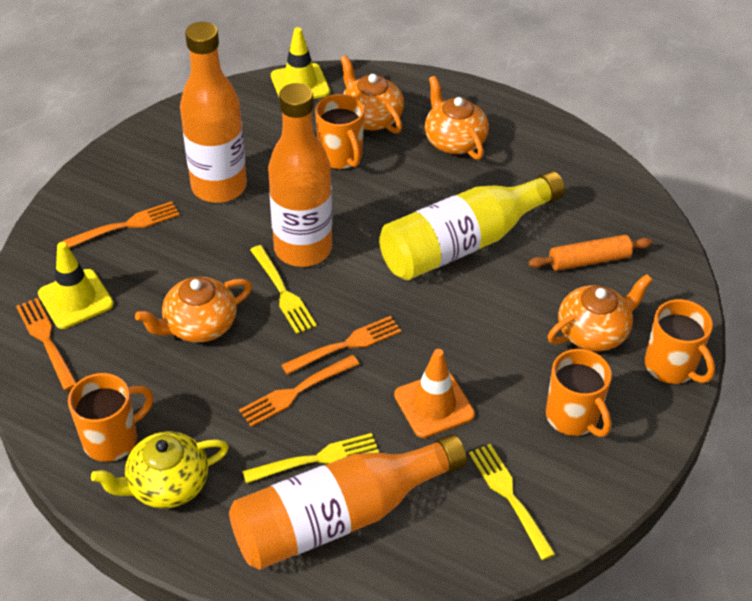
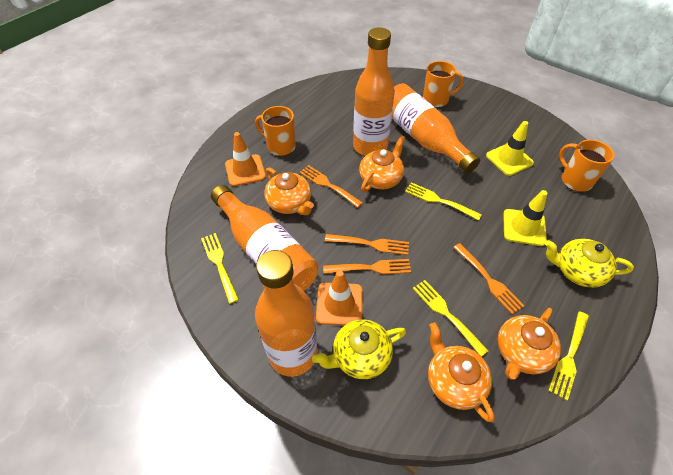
orange bottle: 3 -> 4
orange mug: 4 -> 3
orange rolling pin: 1 -> 0
orange traffic cone: 1 -> 2
yellow bottle: 1 -> 0
yellow fork: 3 -> 4
yellow teapot: 1 -> 2

